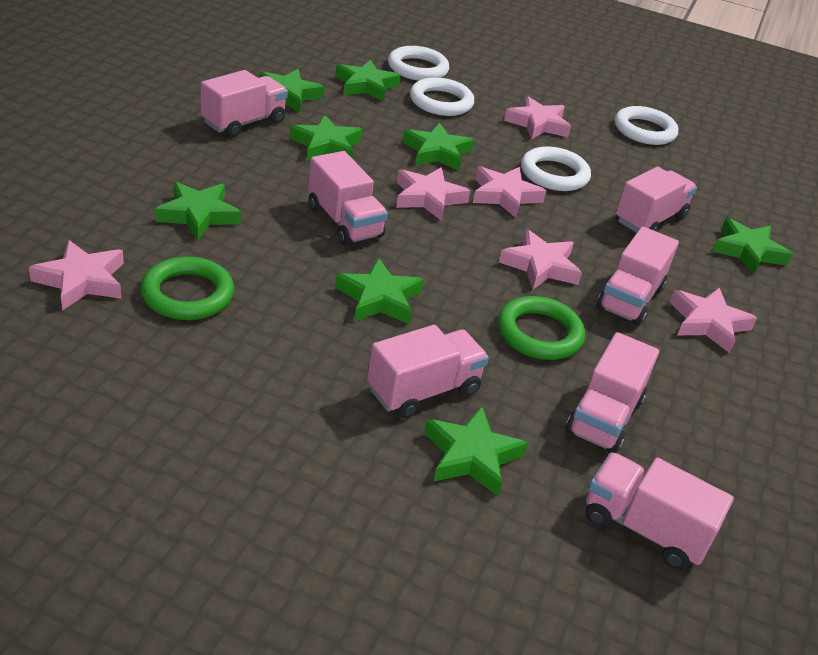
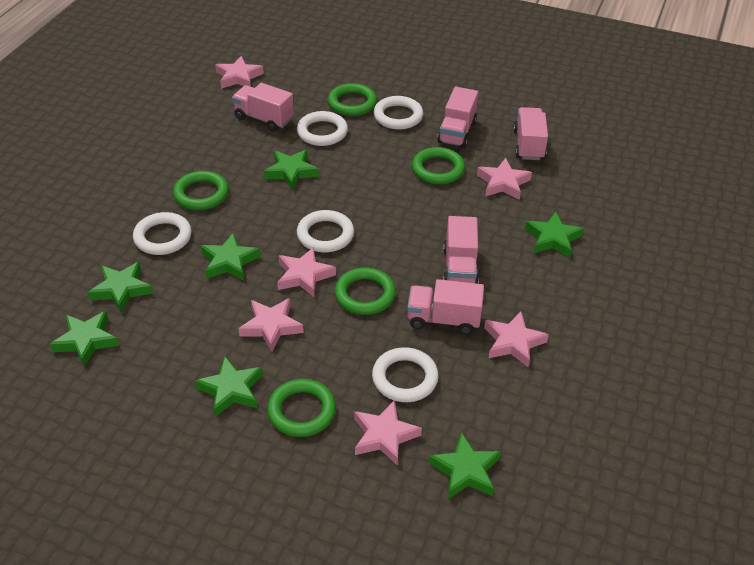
green ring: 2 -> 5
green star: 8 -> 7
pink truck: 7 -> 5
white ring: 4 -> 5

